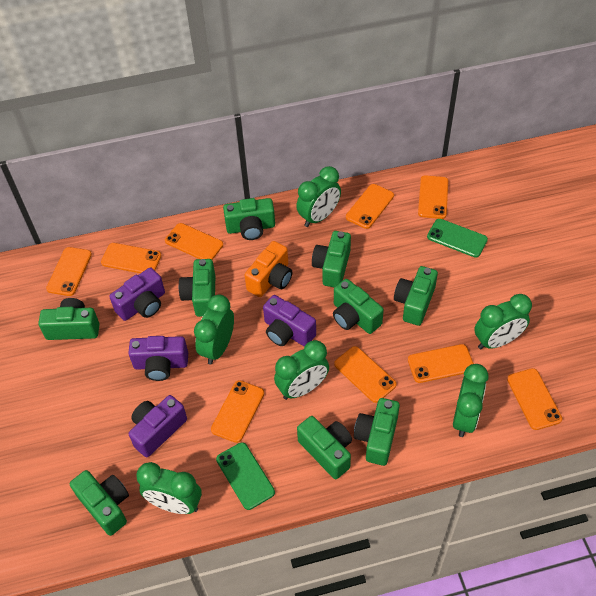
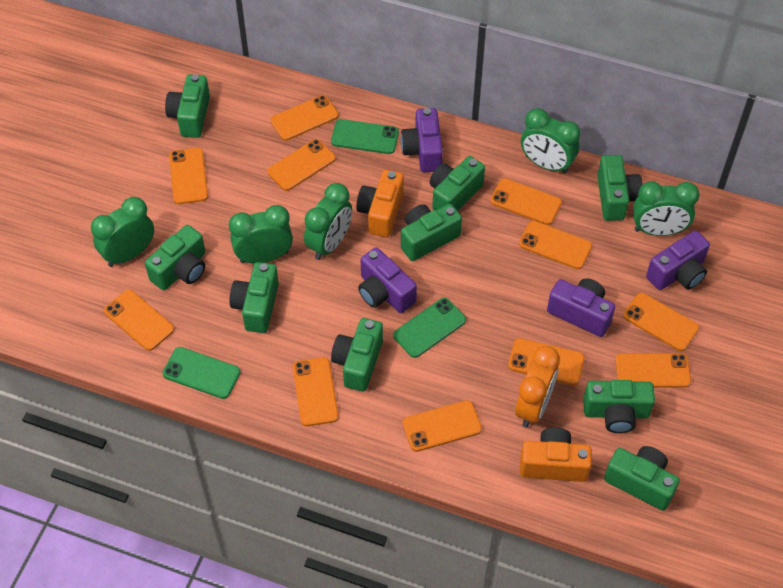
green clock: 6 -> 5
green phone: 2 -> 3
orange camera: 1 -> 2
orange clock: 0 -> 1
orange phone: 9 -> 11

